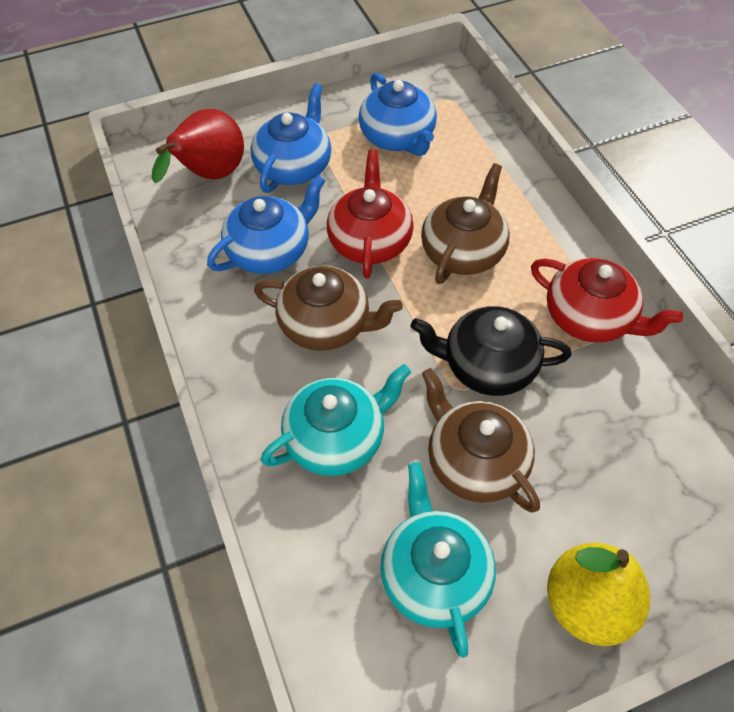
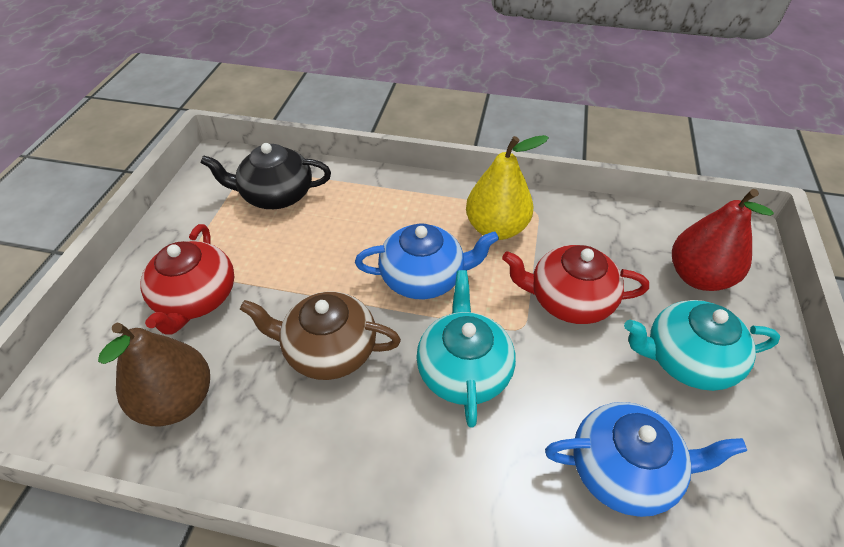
blue teapot: 3 -> 2
brown pear: 0 -> 1
brown teapot: 3 -> 1

